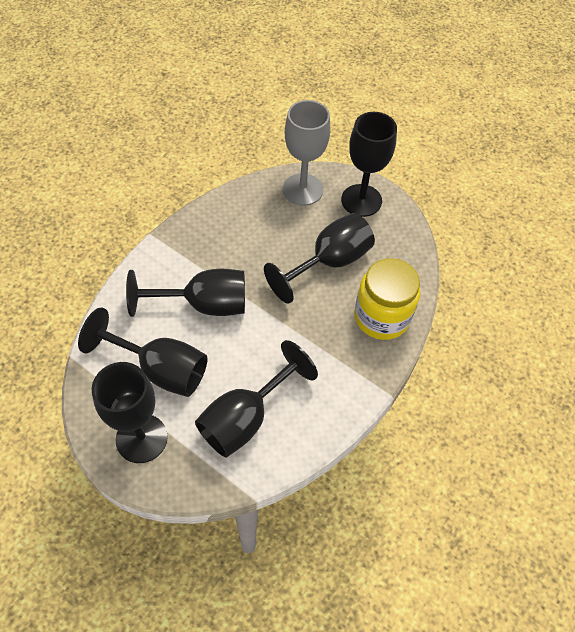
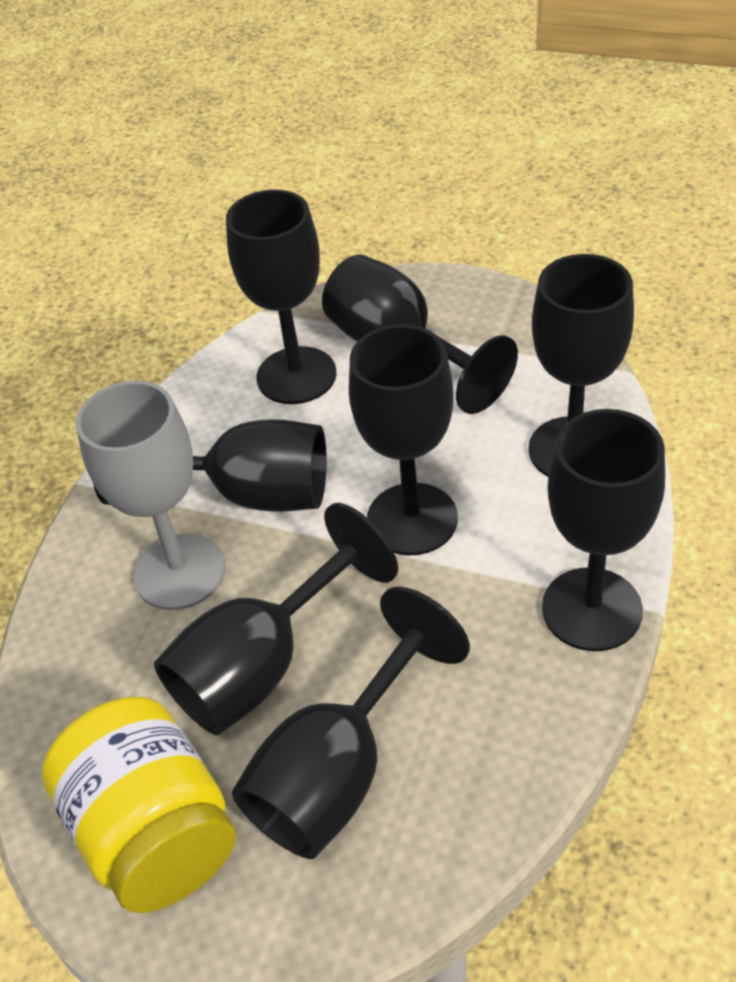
black goblet: 6 -> 8

